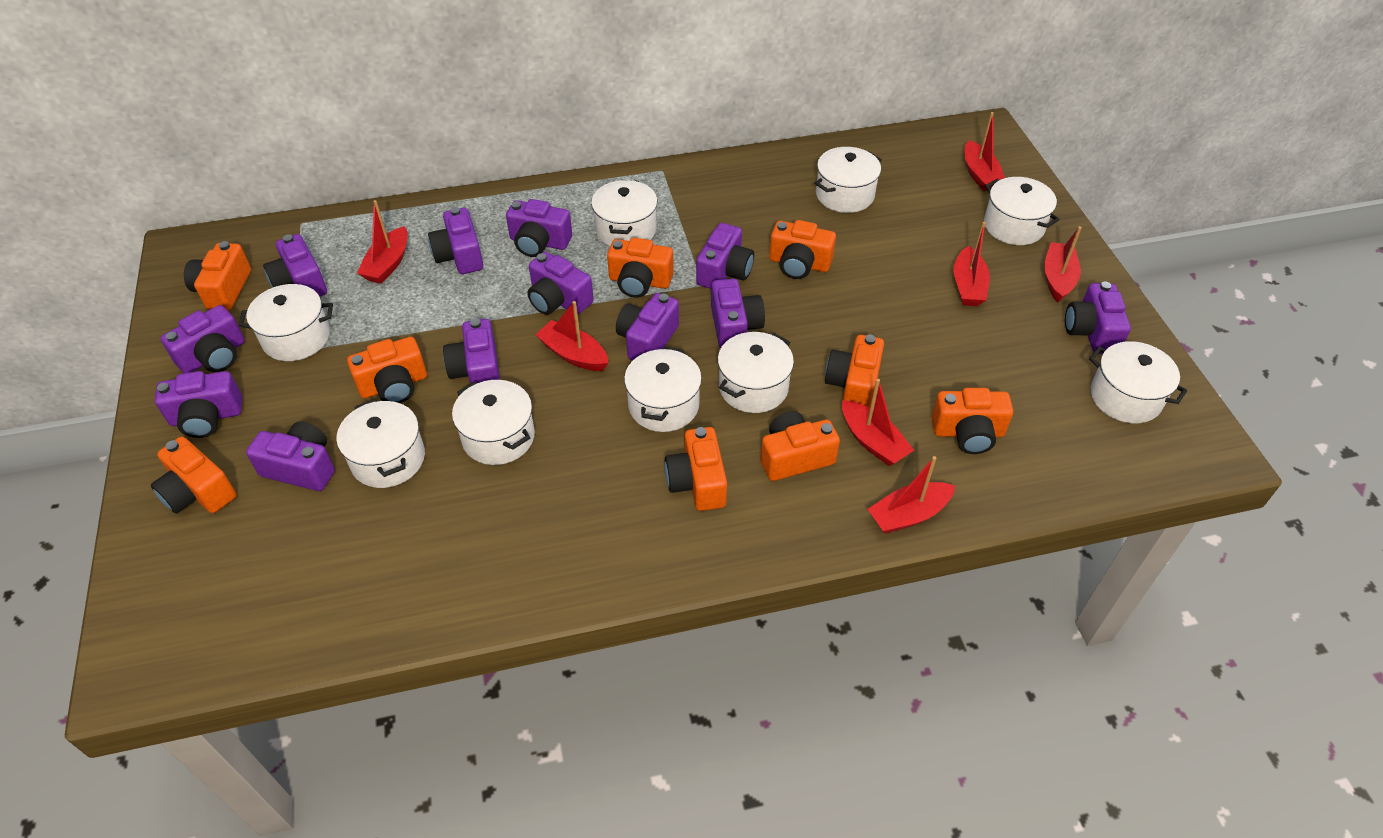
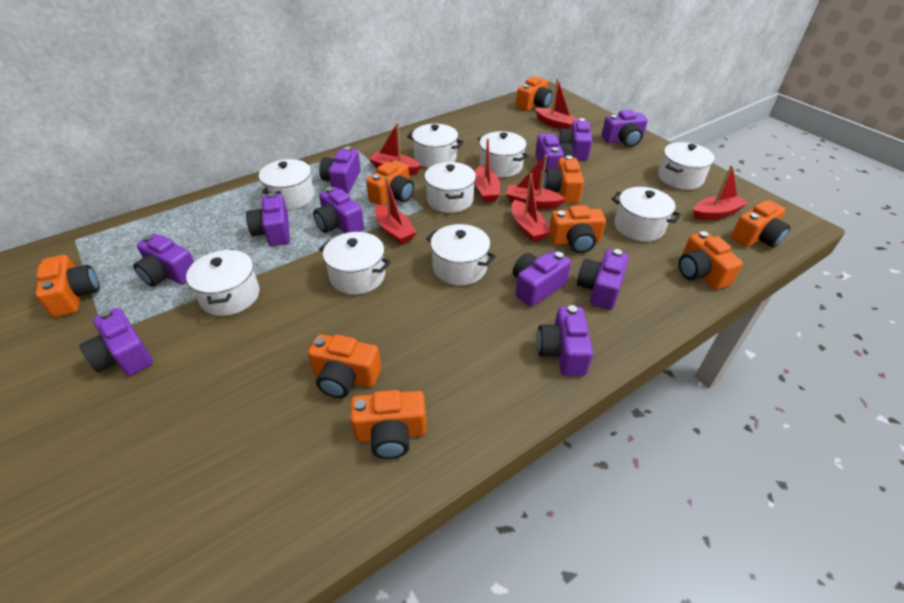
purple camera: 12 -> 11

